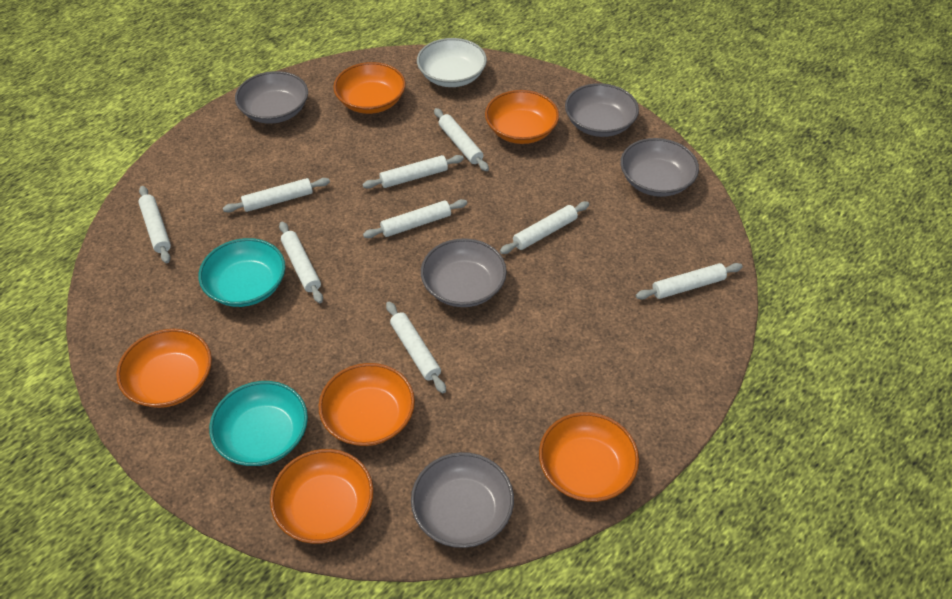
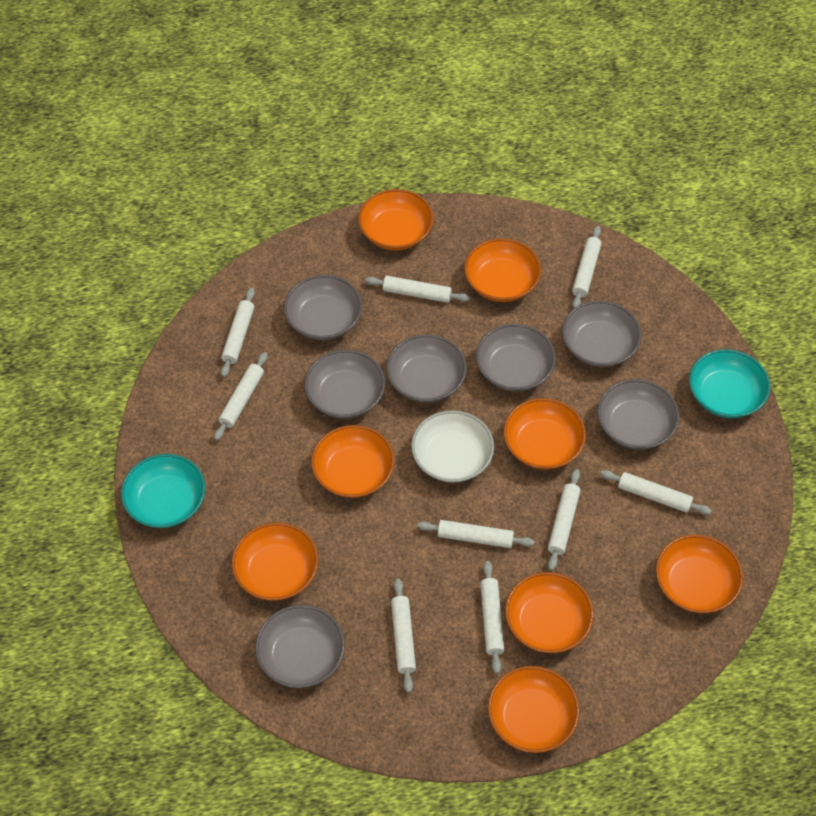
grey bowl: 5 -> 7
orange bowl: 6 -> 8

